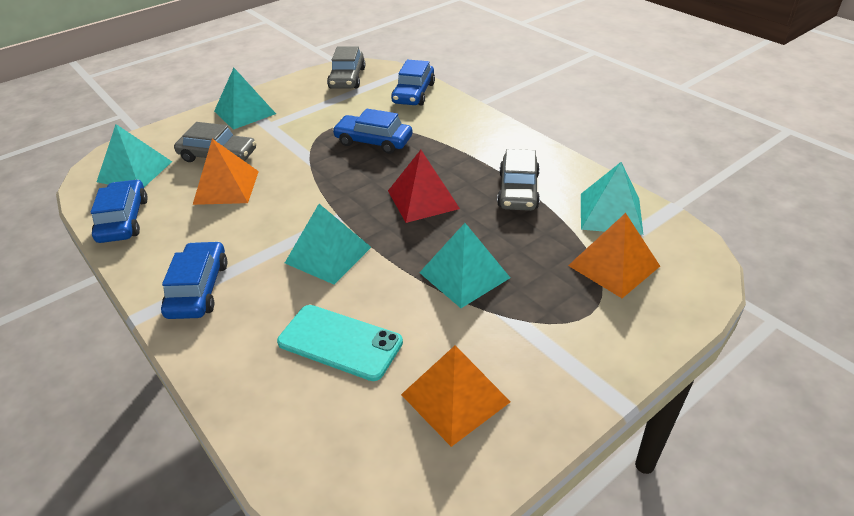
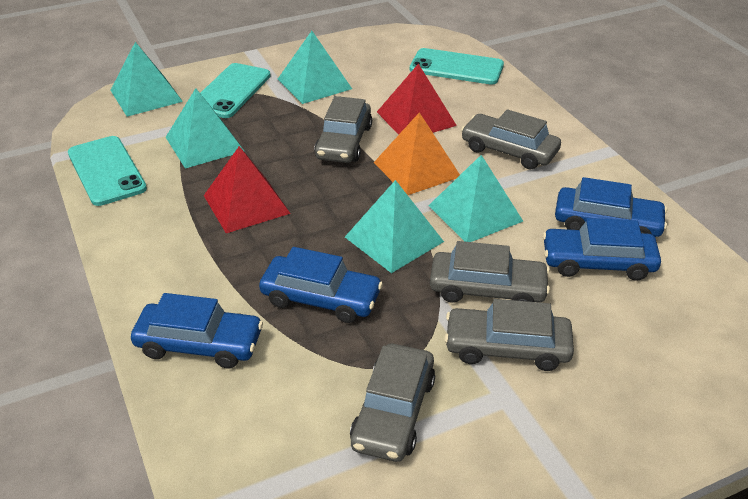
grey car: 3 -> 5
orange pyramid: 3 -> 1
red pyramid: 1 -> 2
turquoise phone: 1 -> 3

